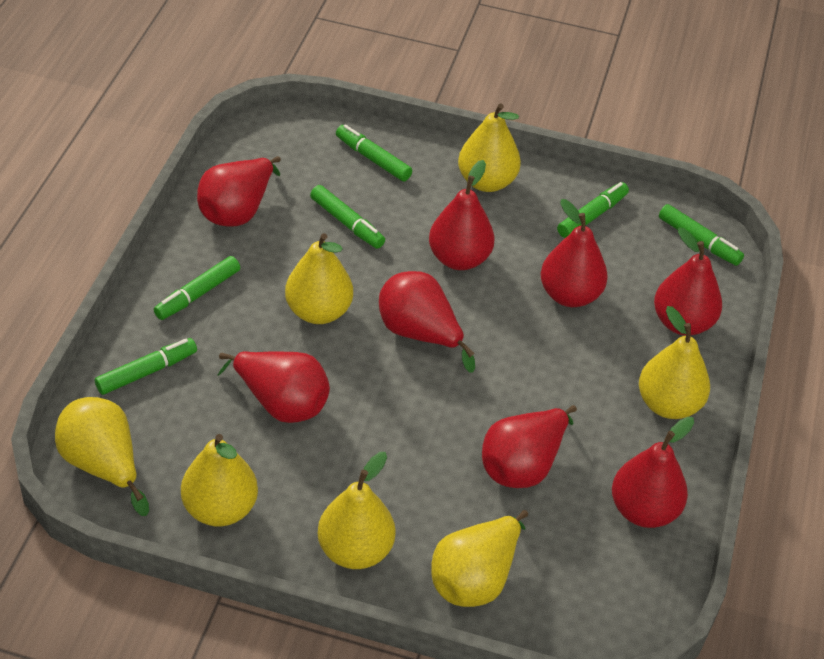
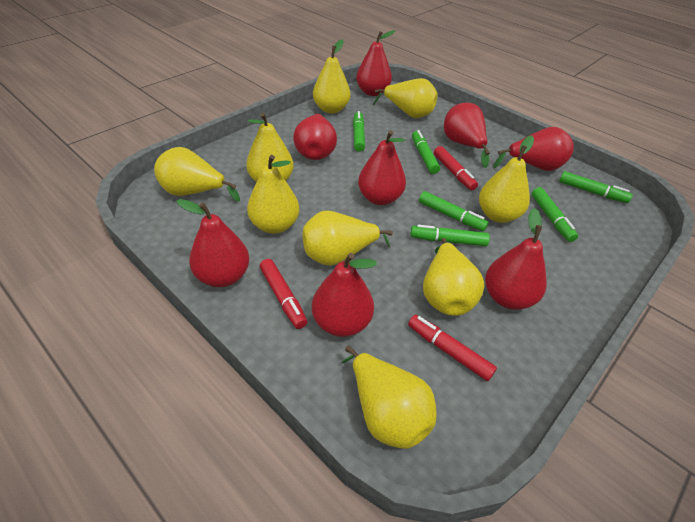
red marker: 0 -> 3
yellow pear: 7 -> 9

